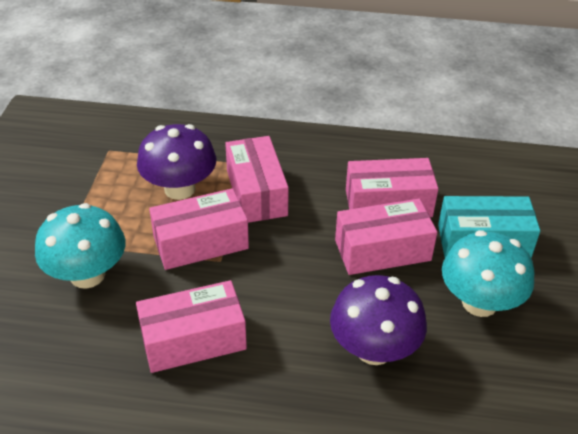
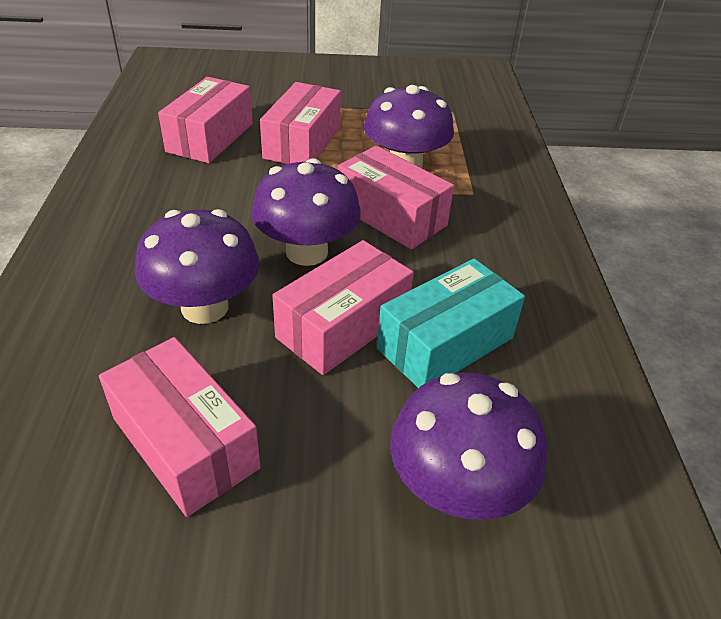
purple mushroom: 2 -> 4
turquoise mushroom: 2 -> 0

